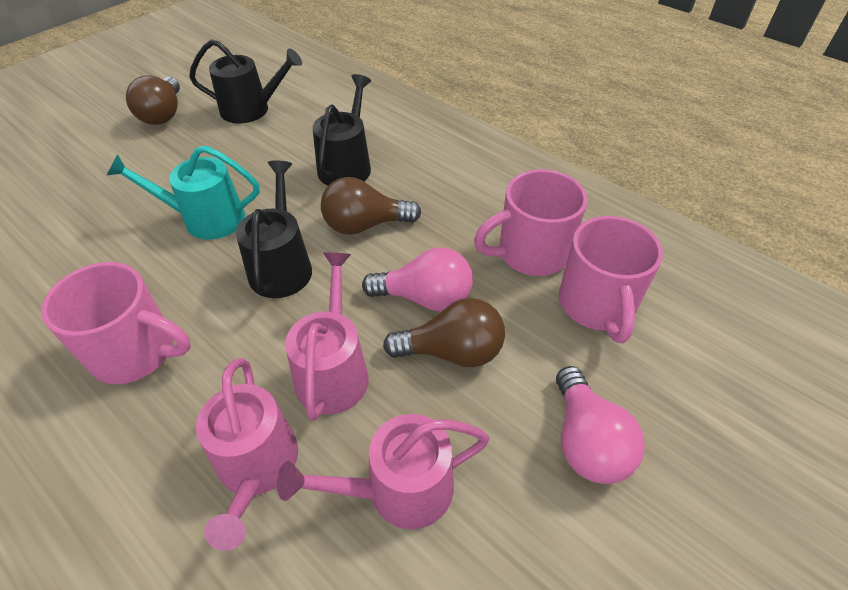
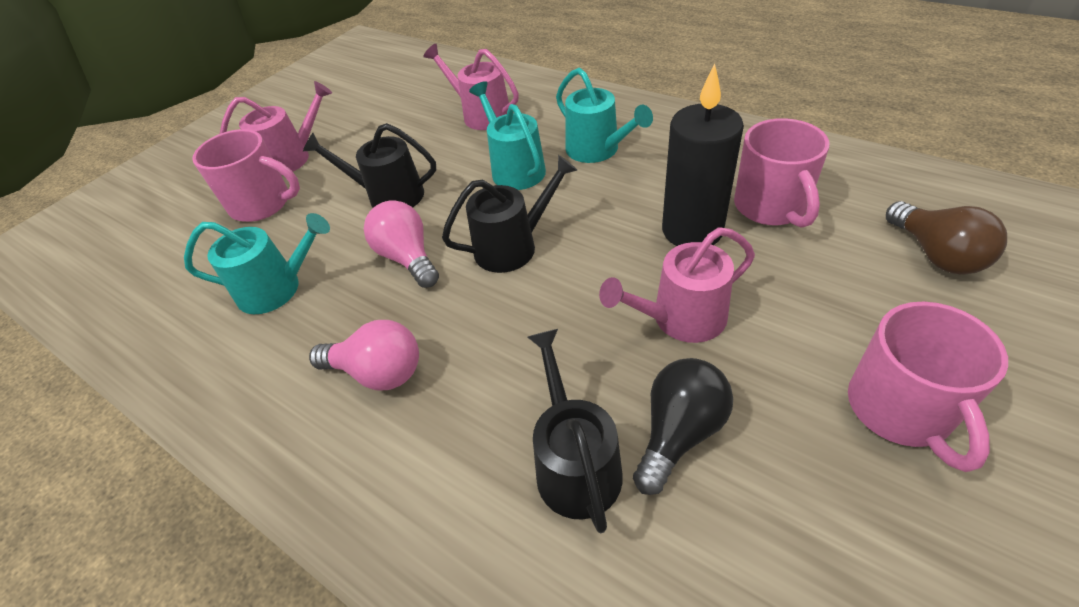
black candle: 0 -> 1
black light bulb: 0 -> 1
brown light bulb: 3 -> 1
turquoise watering can: 1 -> 3

